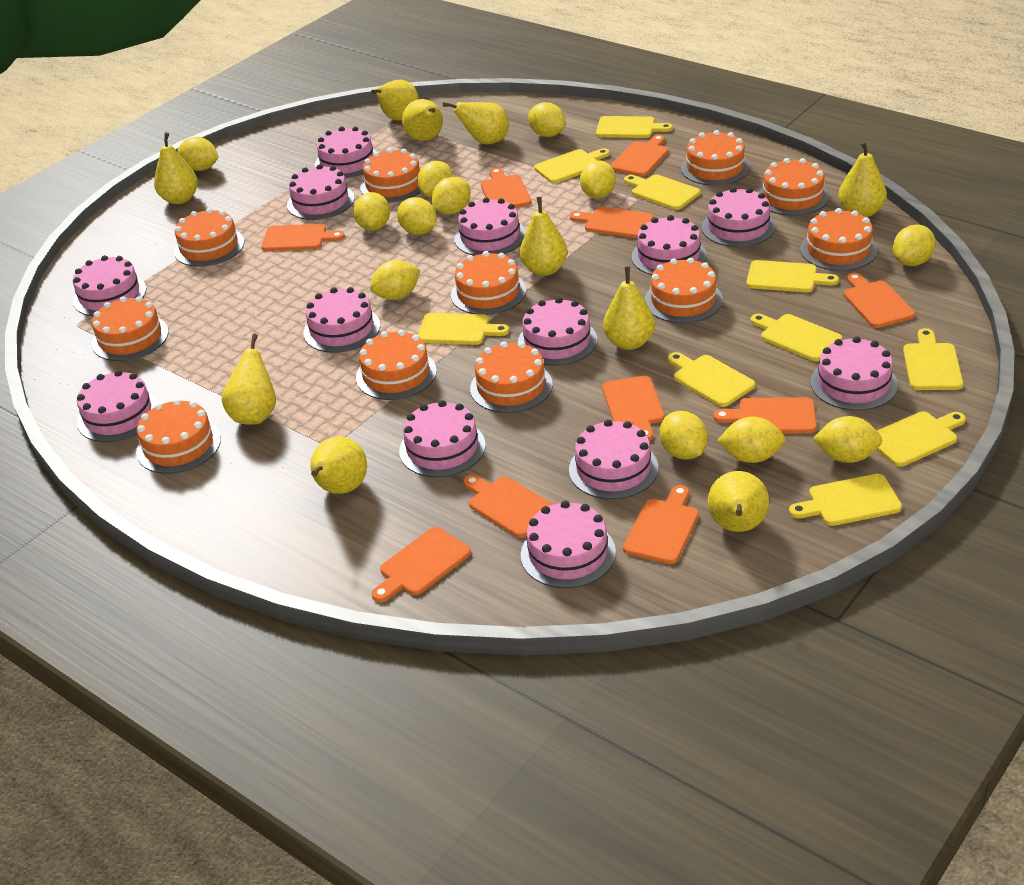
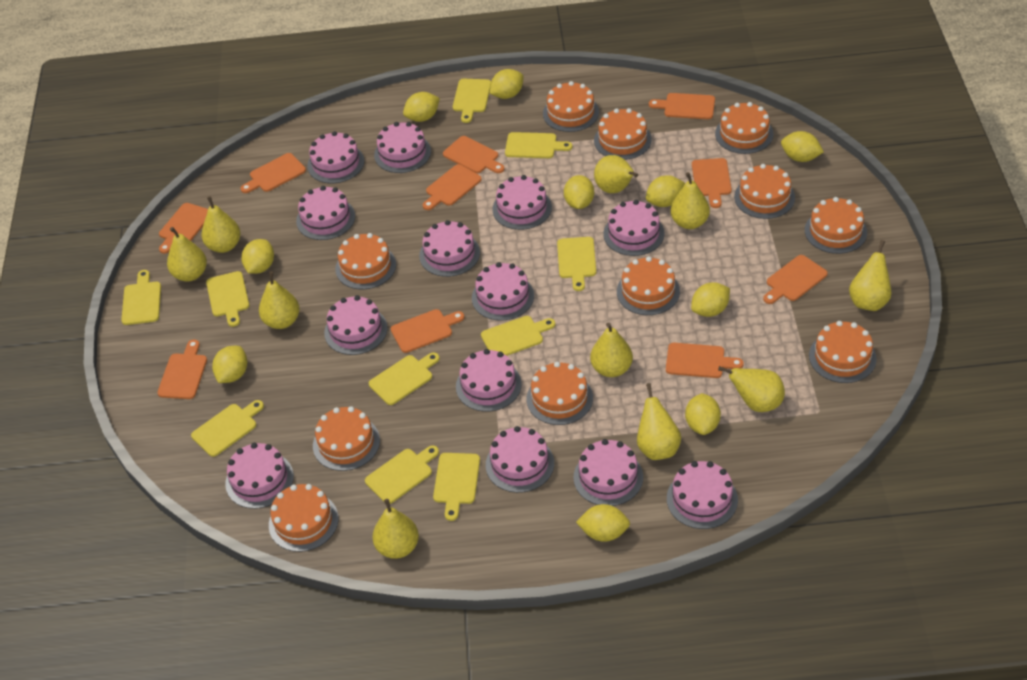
yellow lemon: 12 -> 10

